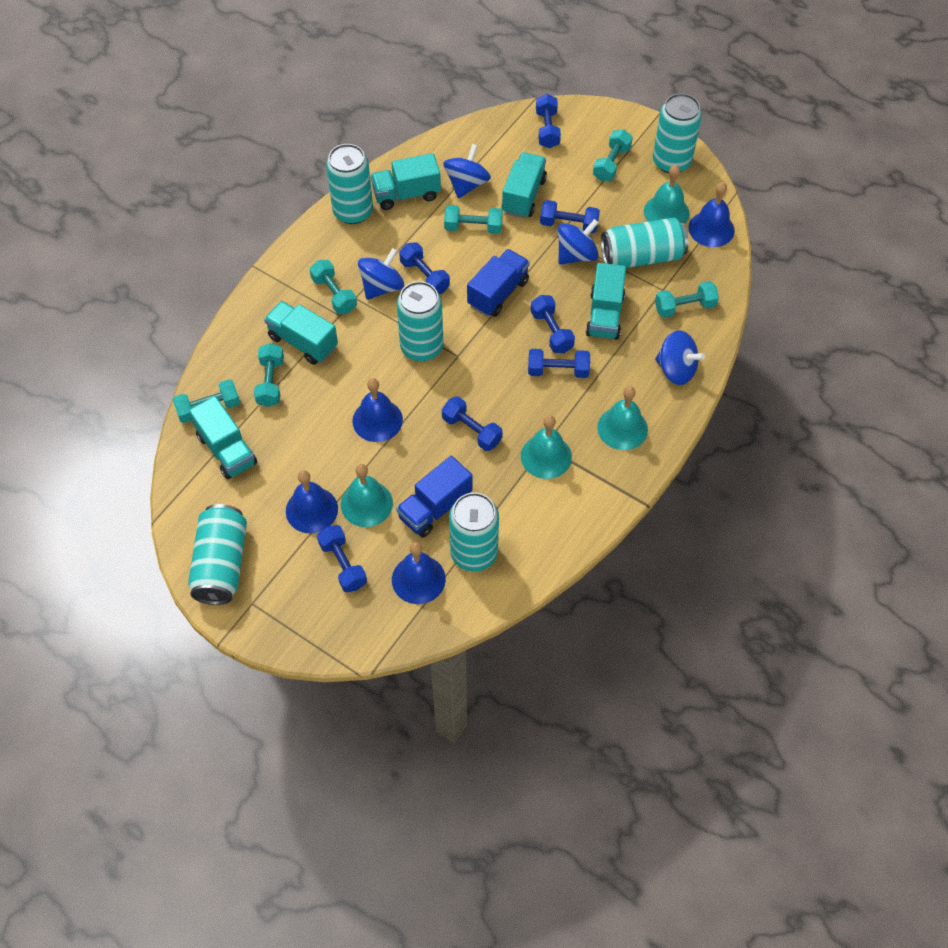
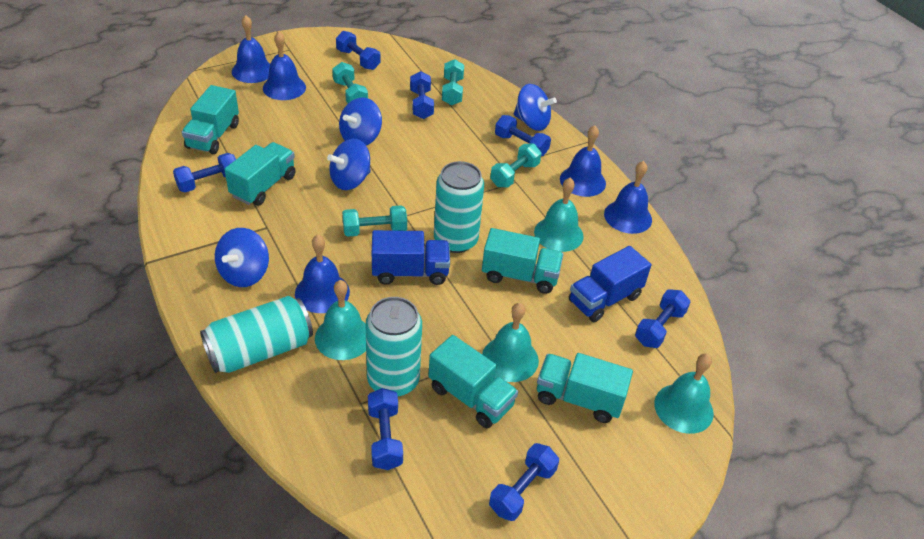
blue bell: 4 -> 5
turquoise can: 6 -> 3
turquoise dumbbell: 6 -> 4

